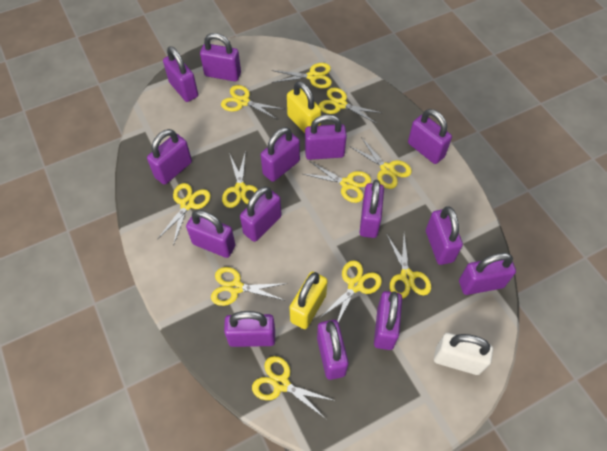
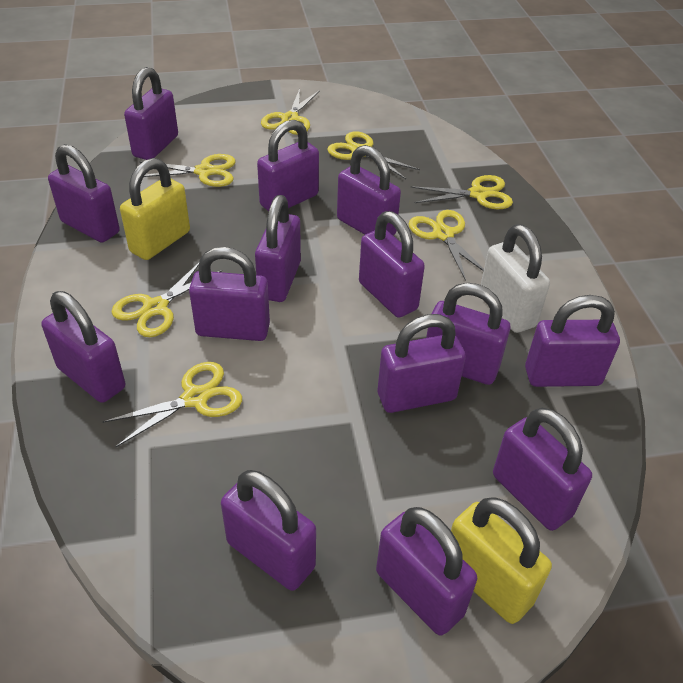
yellow scissors: 11 -> 7

